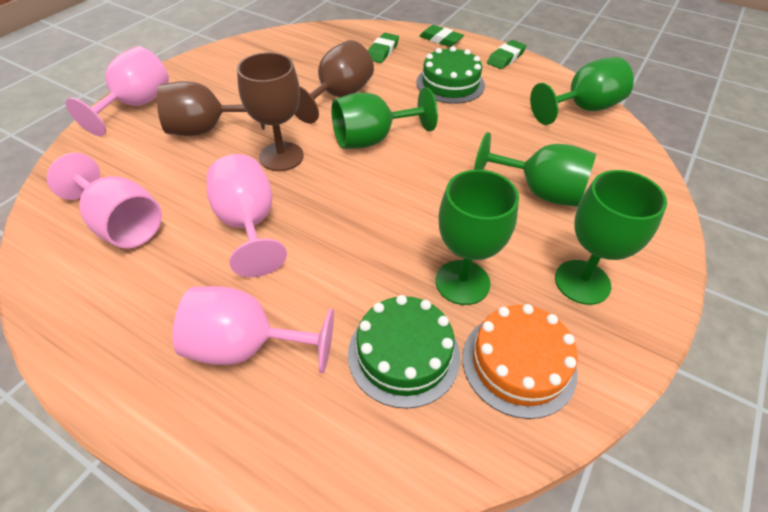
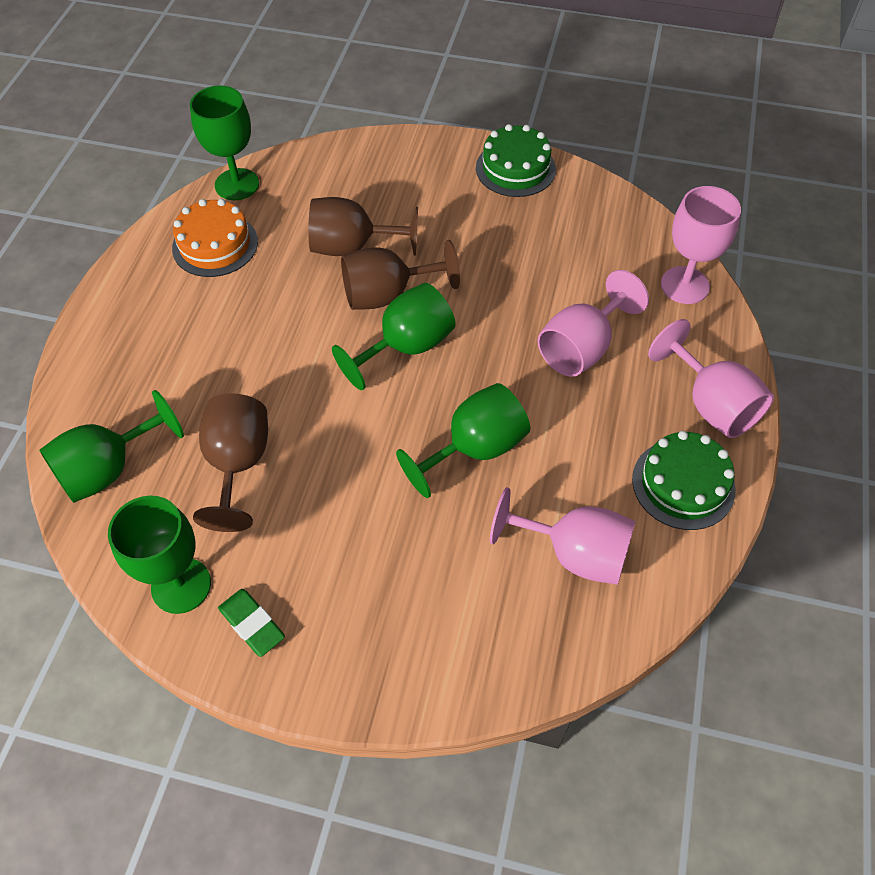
green eraser: 3 -> 1

